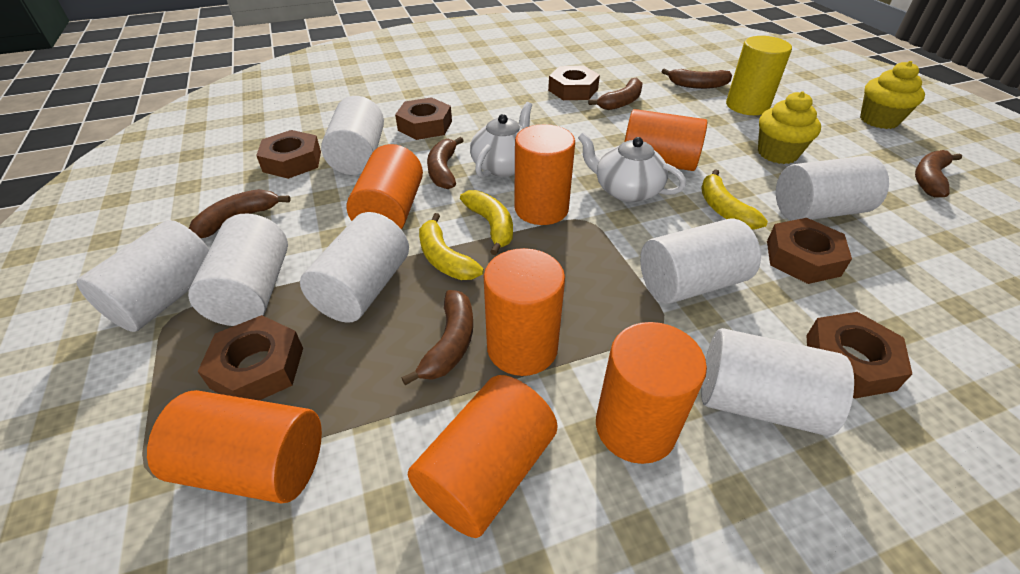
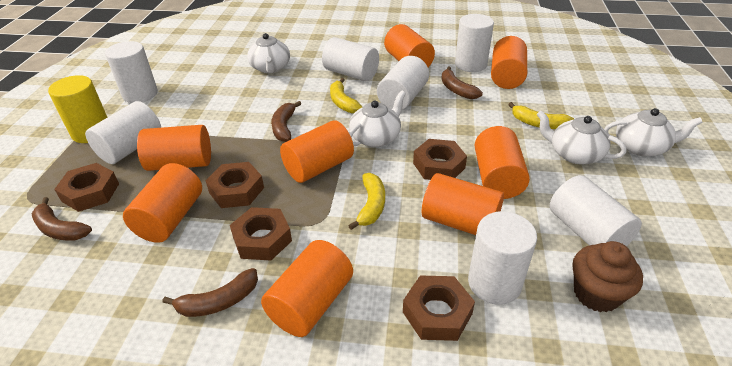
brown banana: 6 -> 4
brown cupcake: 0 -> 1
brown nut: 6 -> 5
orange cylinder: 7 -> 8
white teapot: 2 -> 4
yellow cupcake: 2 -> 0

